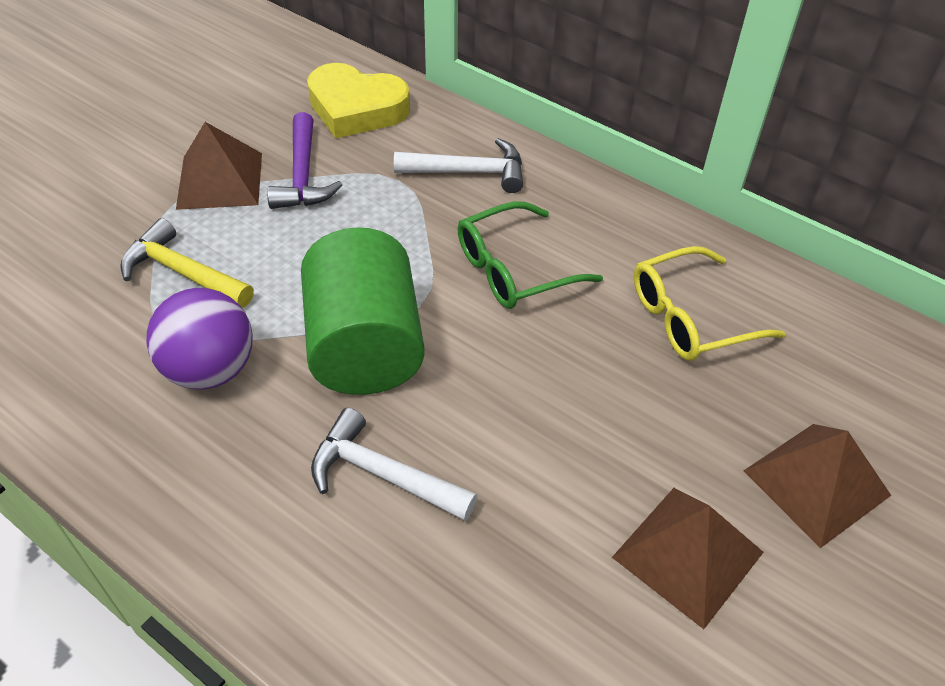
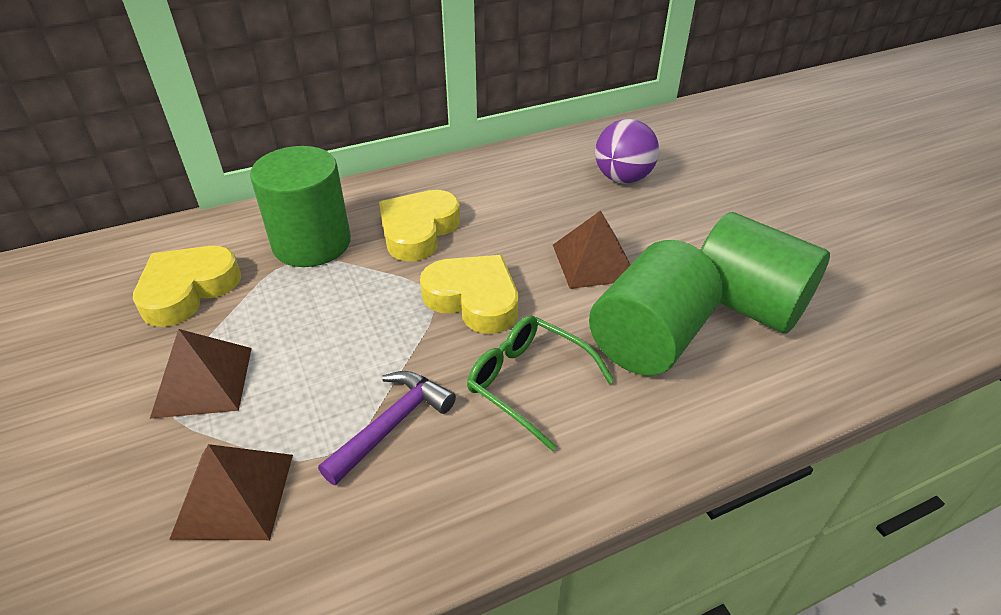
green cylinder: 1 -> 3
white hammer: 2 -> 0
yellow glasses: 1 -> 0
yellow hammer: 1 -> 0
yellow heart: 1 -> 3

